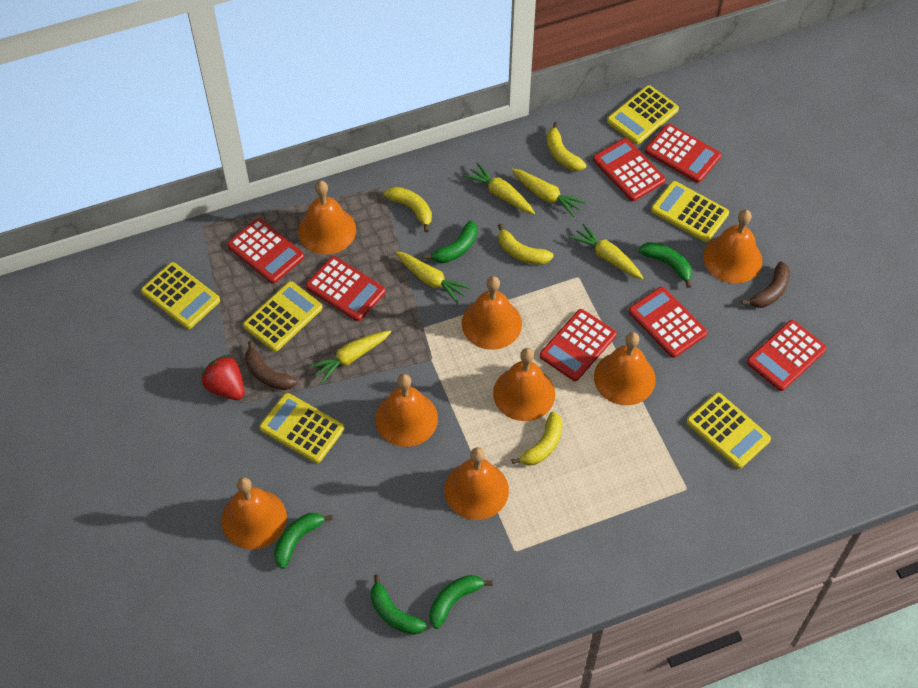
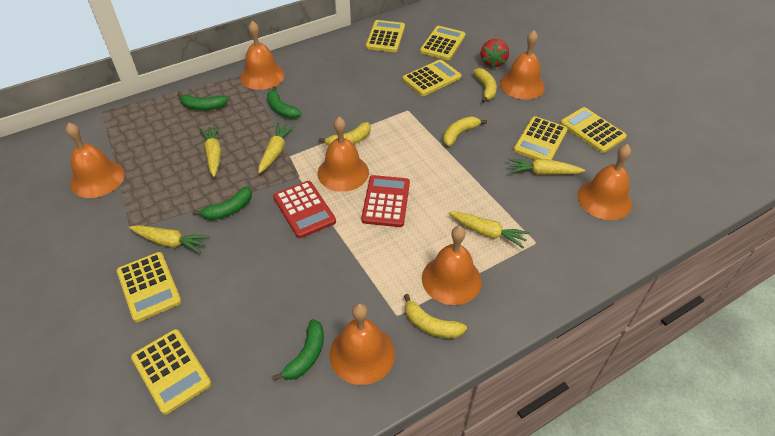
brown banana: 2 -> 0
green banana: 5 -> 4
orange bell: 8 -> 7
red calculator: 7 -> 2
yellow calculator: 6 -> 7

